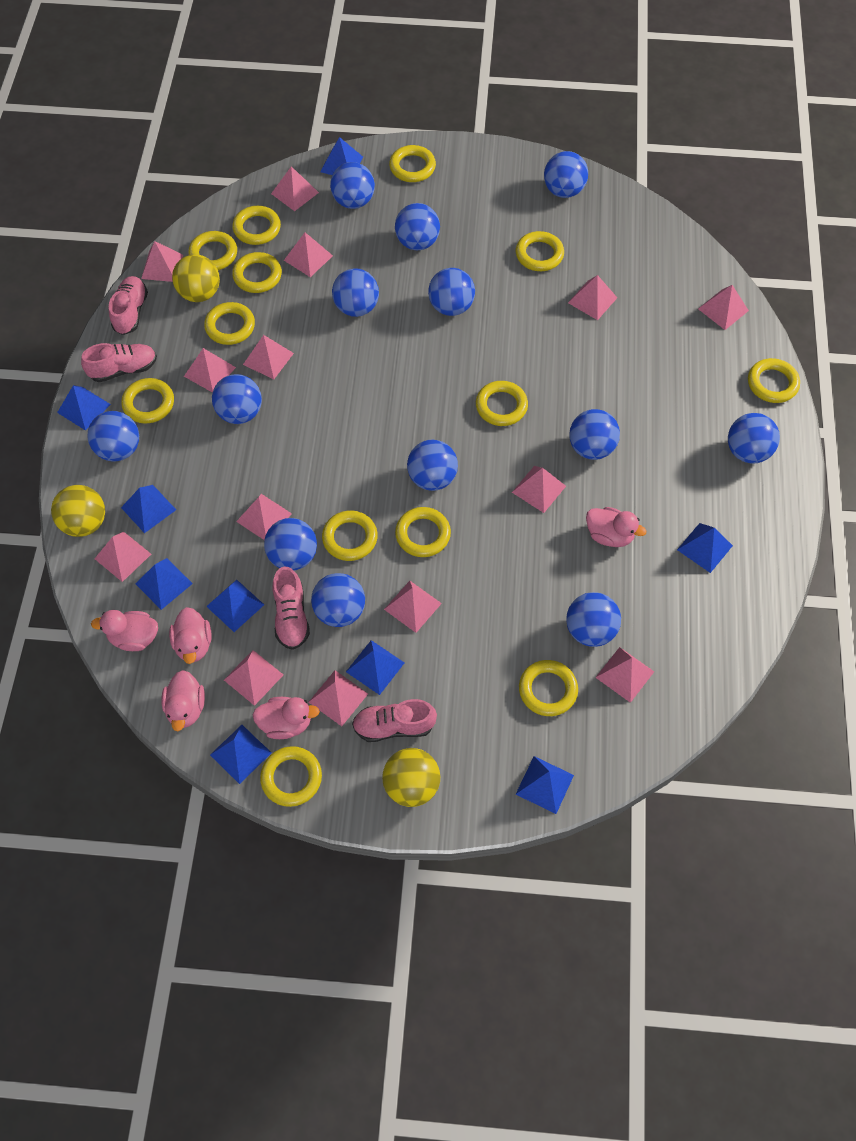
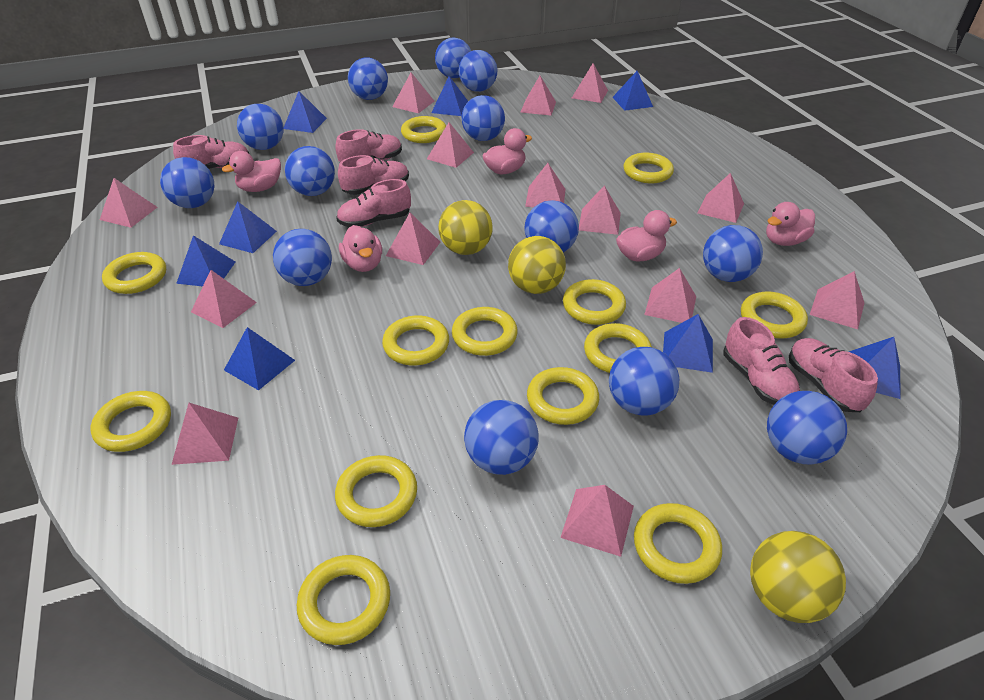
blue pyramid: 9 -> 8
pink shoe: 4 -> 6

